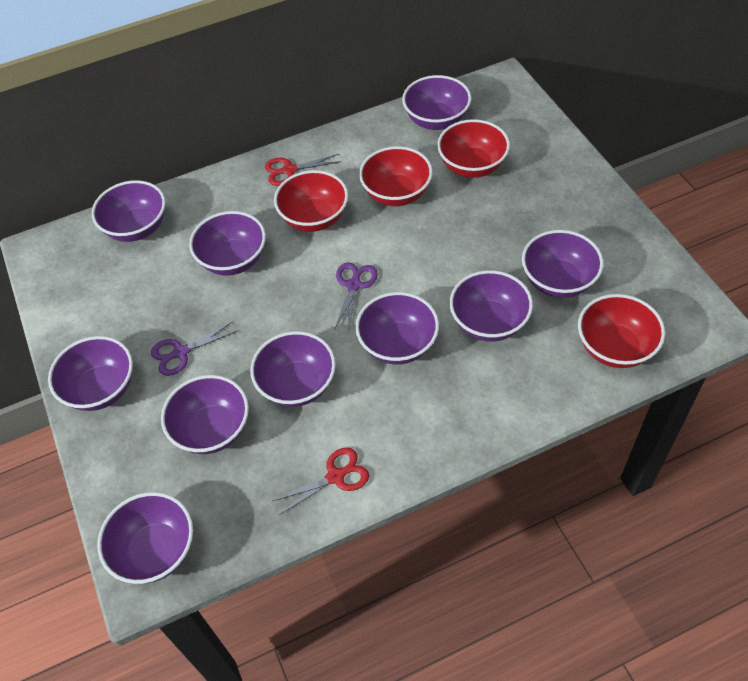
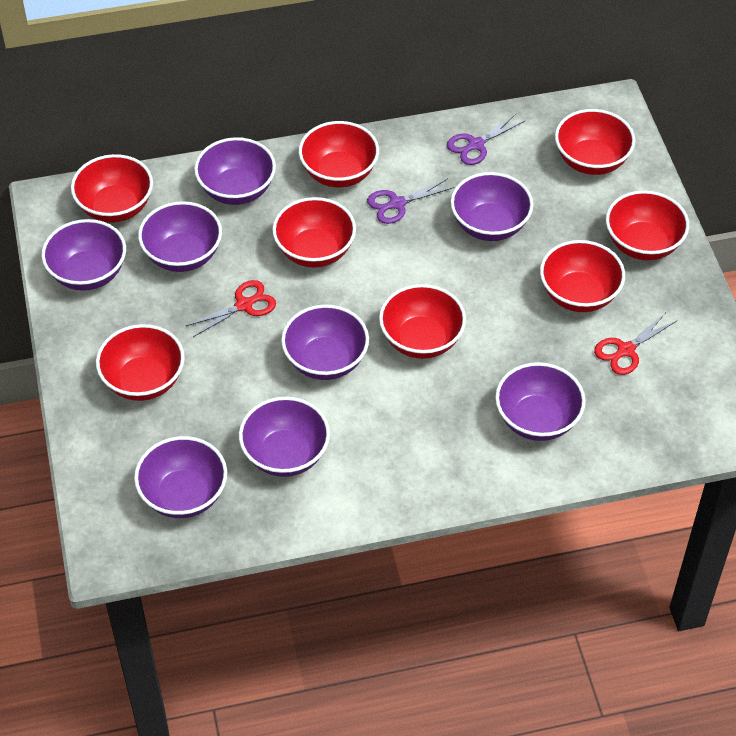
purple bowl: 10 -> 8
red bowl: 4 -> 8

